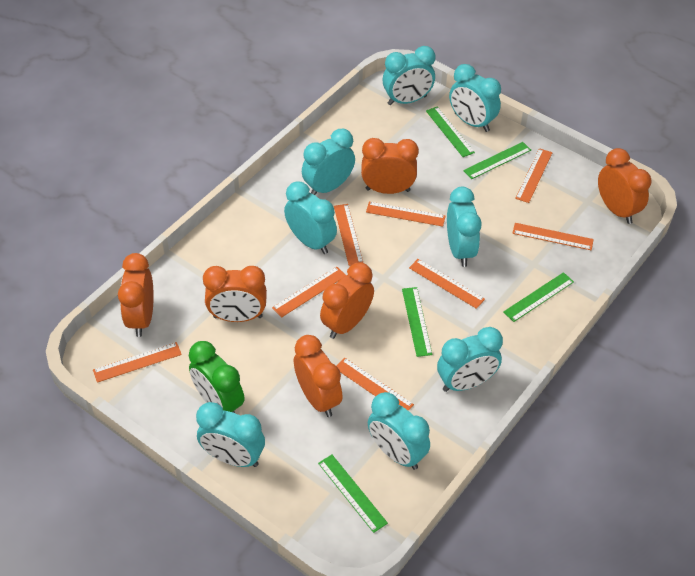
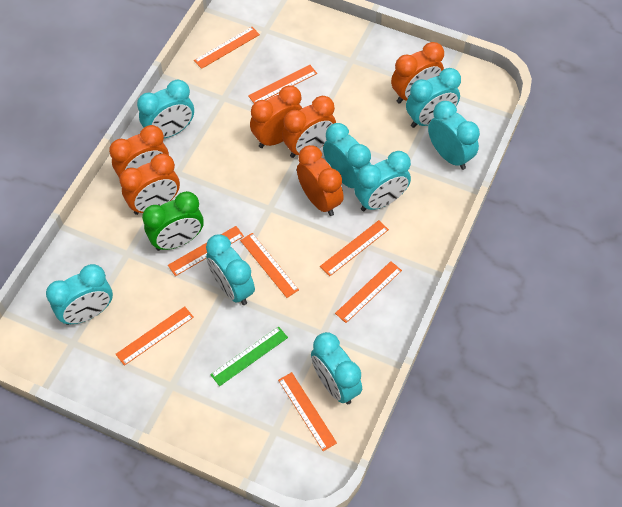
green ruler: 5 -> 1

